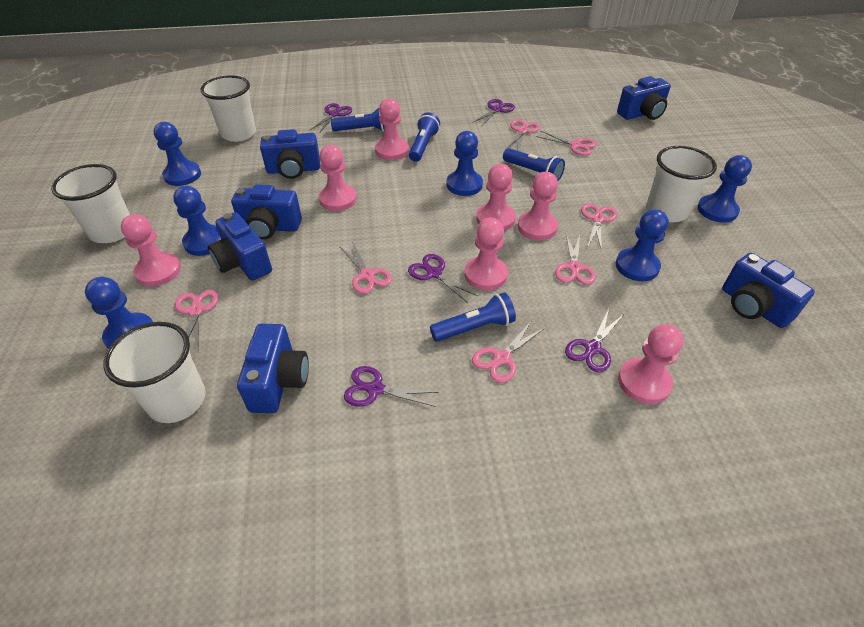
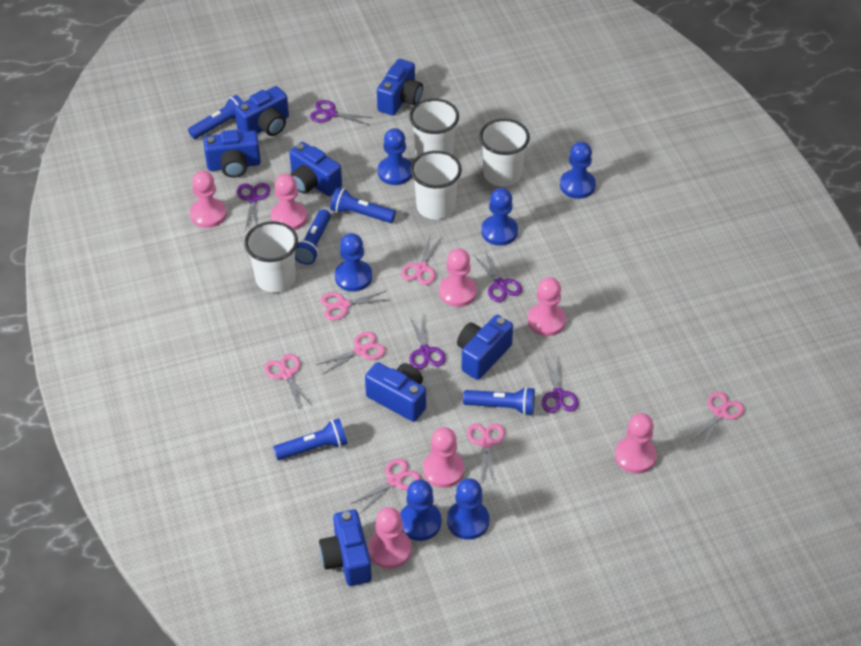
blue camera: 6 -> 7
blue flashlight: 4 -> 5

